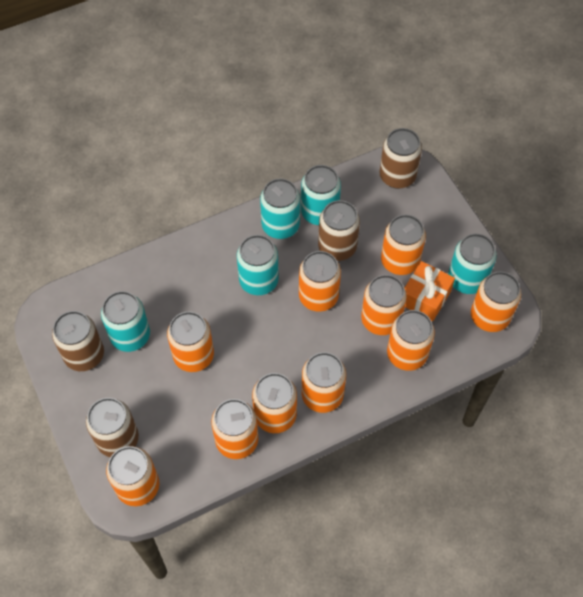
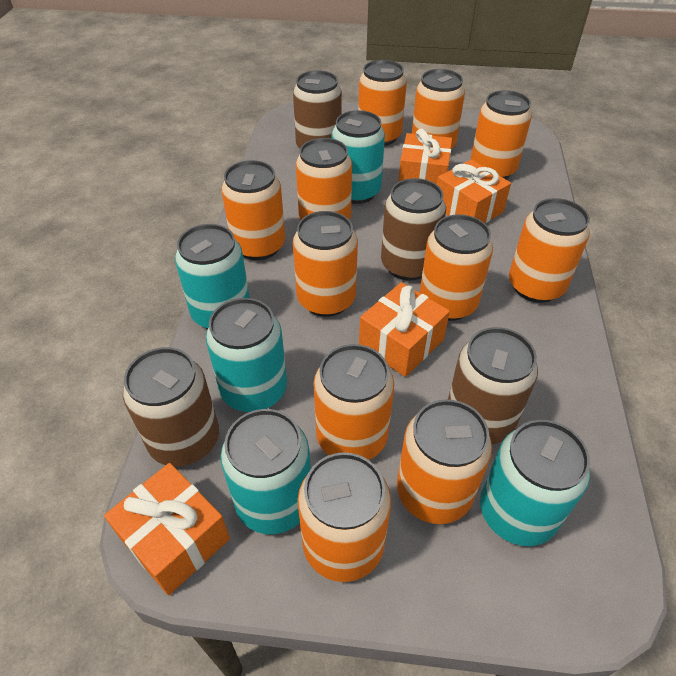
orange can: 10 -> 11
orange gift: 1 -> 4

